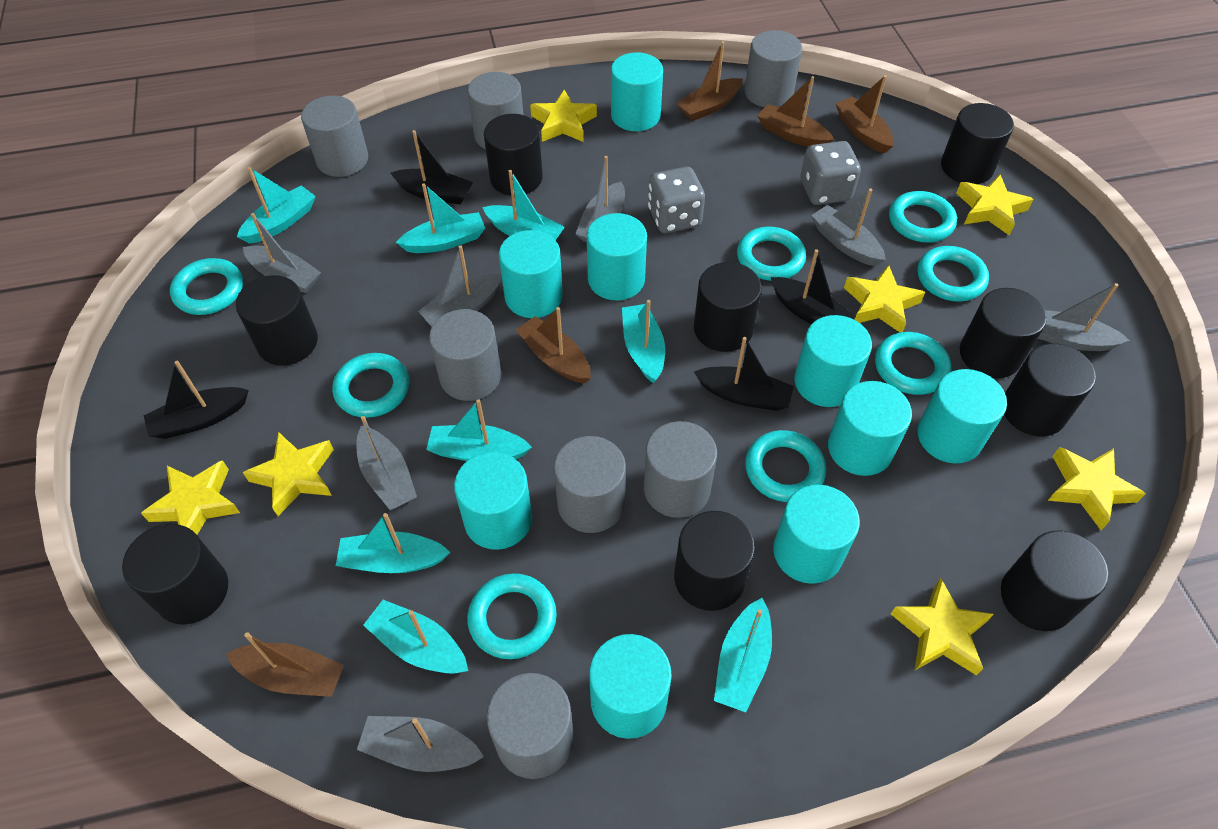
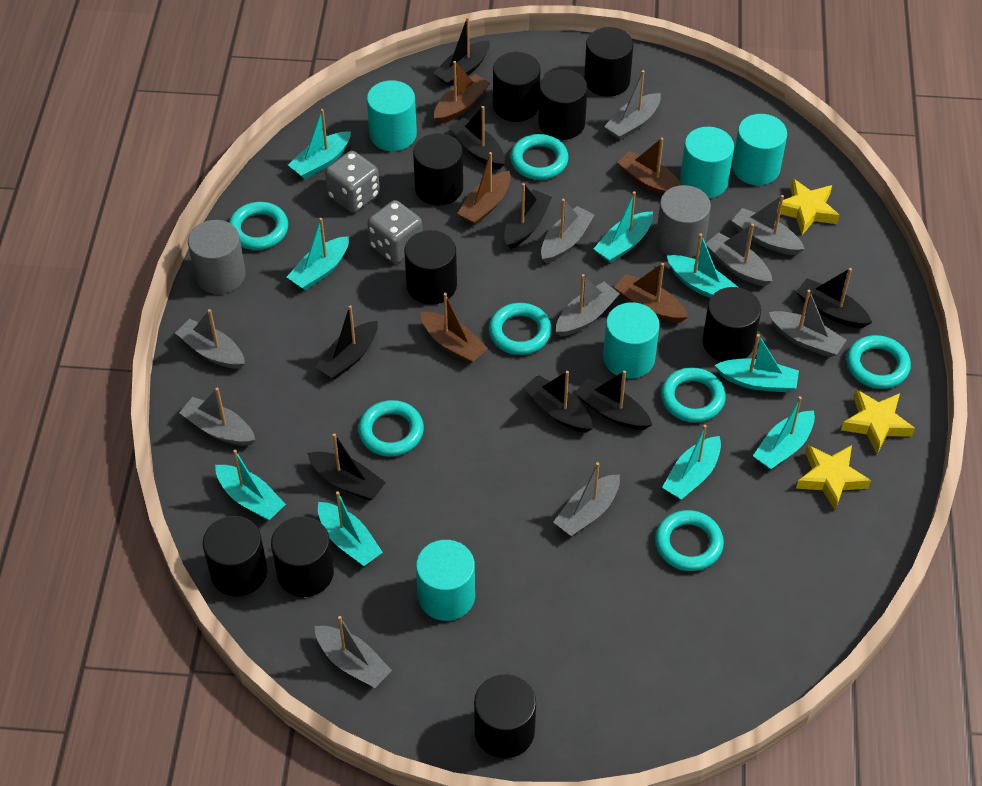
black boat: 4 -> 8
grey boat: 7 -> 10
grey cylinder: 7 -> 2
turquoise boat: 8 -> 9
turquoise cylinder: 9 -> 5
turquoise ring: 8 -> 7
yellow star: 7 -> 3

